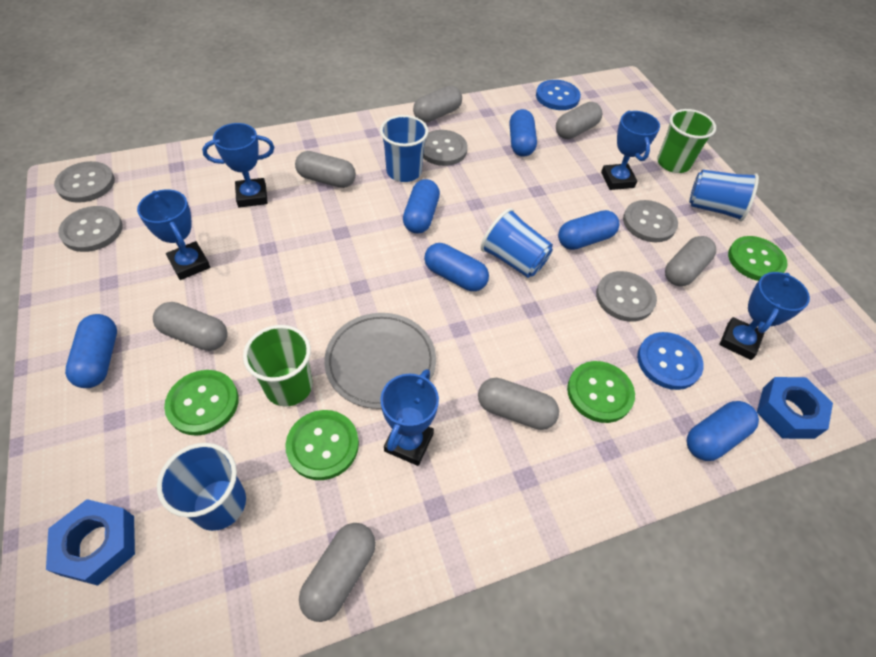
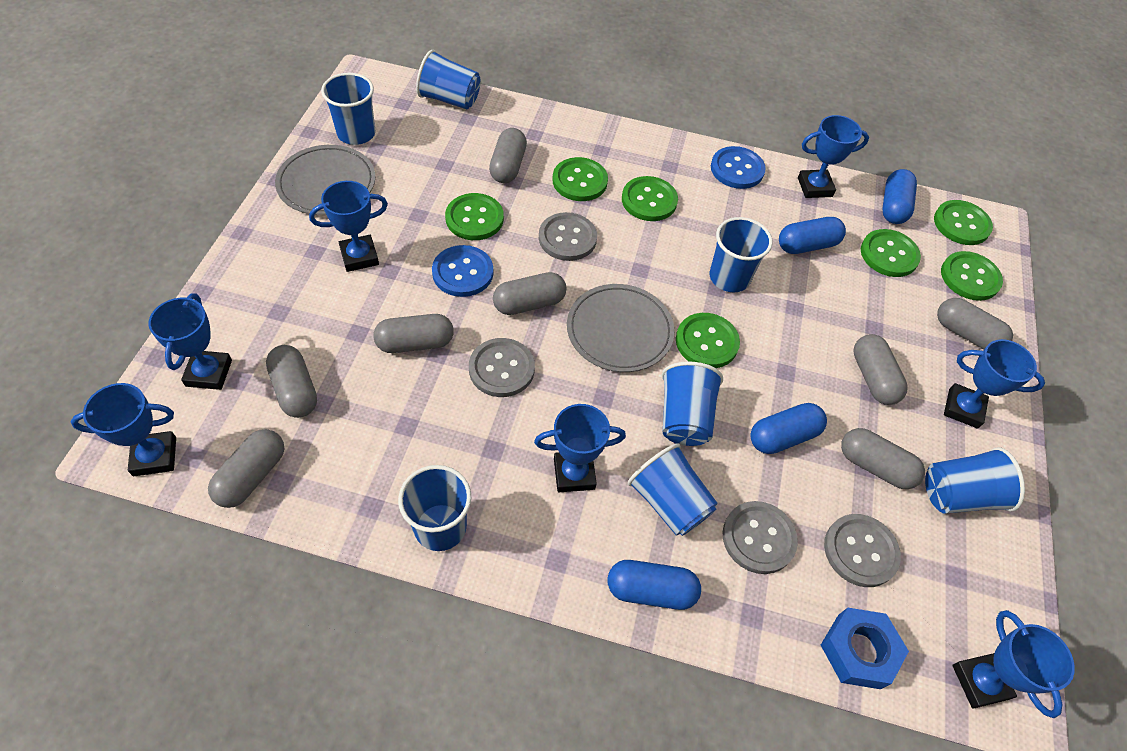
blue capsule: 6 -> 4
blue cup: 4 -> 7
blue nut: 2 -> 1
blue trophy: 5 -> 7
green button: 4 -> 7
green cup: 2 -> 0
grey button: 5 -> 4
grey capsule: 7 -> 8
grey plate: 1 -> 2

